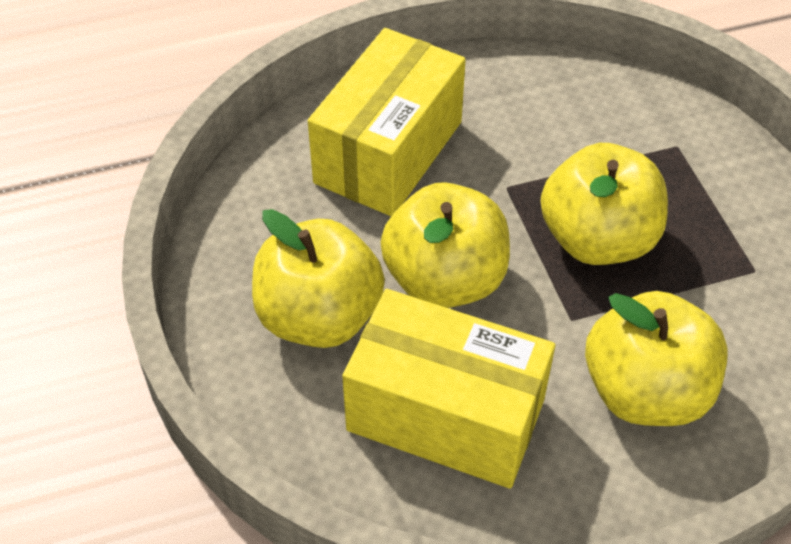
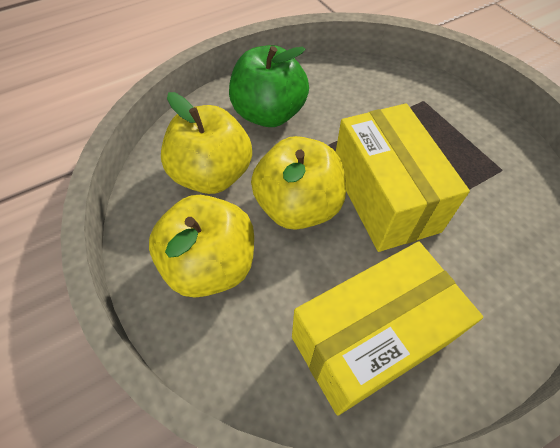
green apple: 0 -> 1
yellow apple: 4 -> 3

